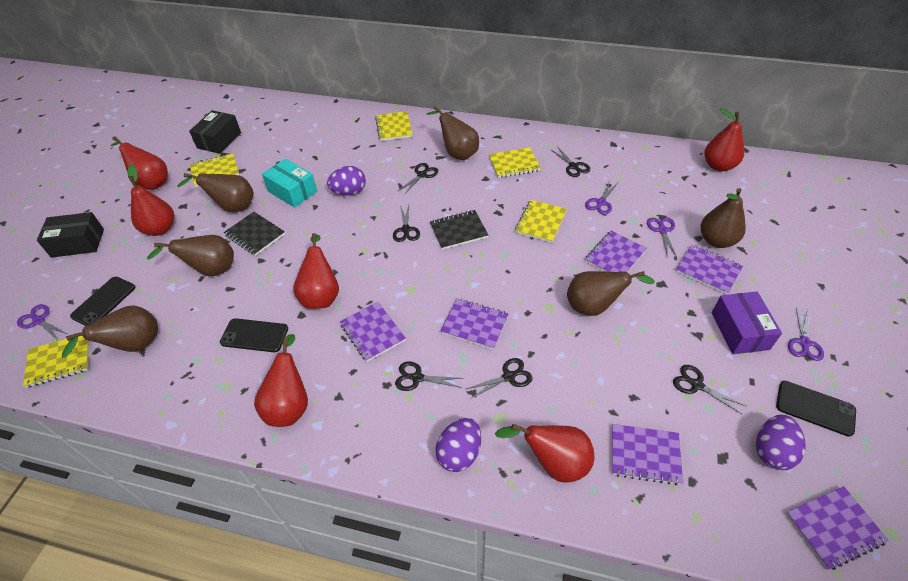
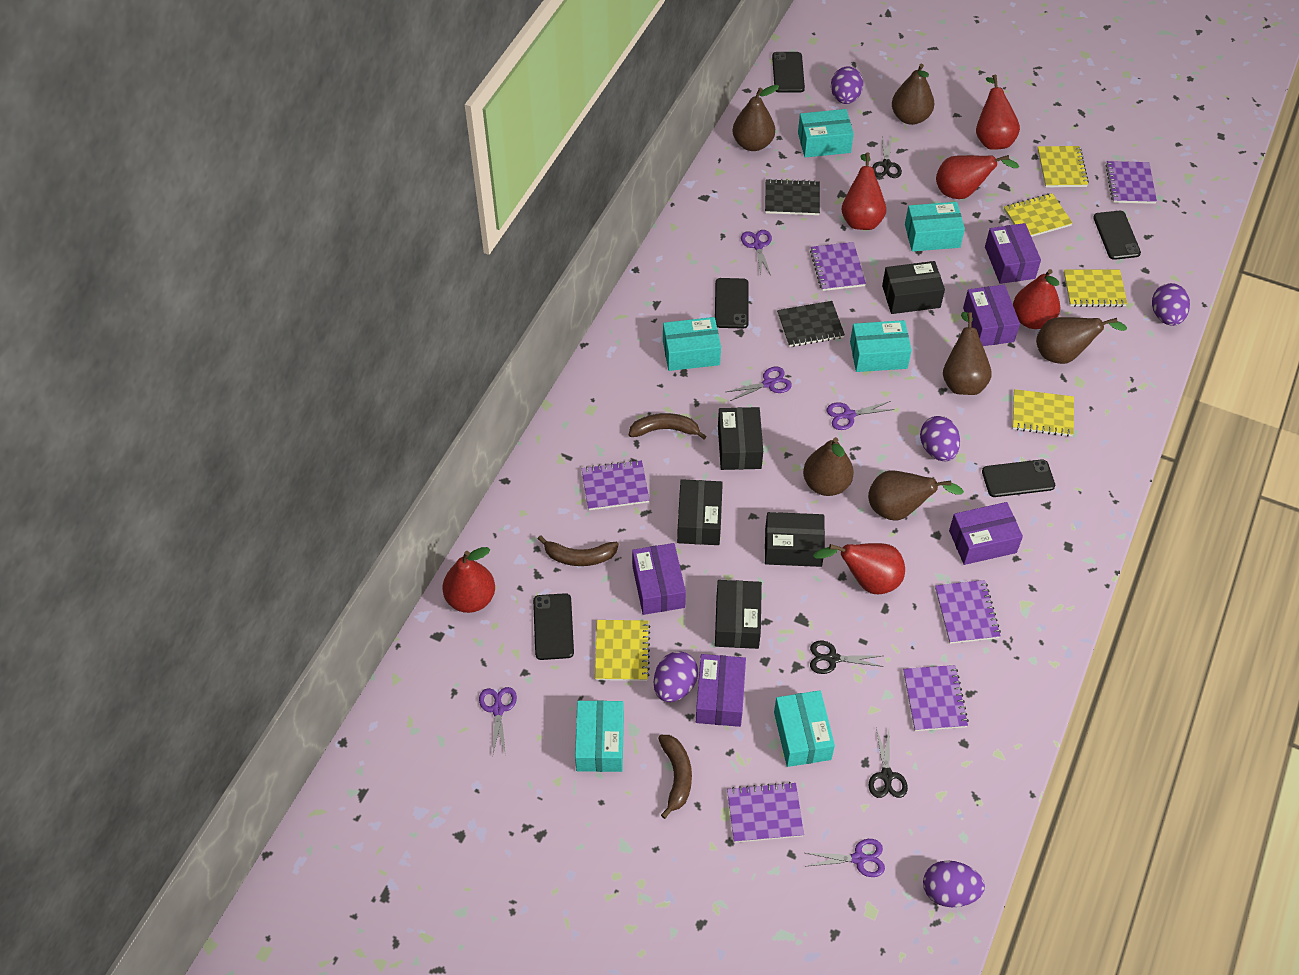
black box: 2 -> 5
black phone: 3 -> 5
black scissors: 6 -> 3
brown banana: 0 -> 3
purple box: 1 -> 5
purple egg: 3 -> 5
purple scissors: 4 -> 5
turquoise box: 1 -> 6

